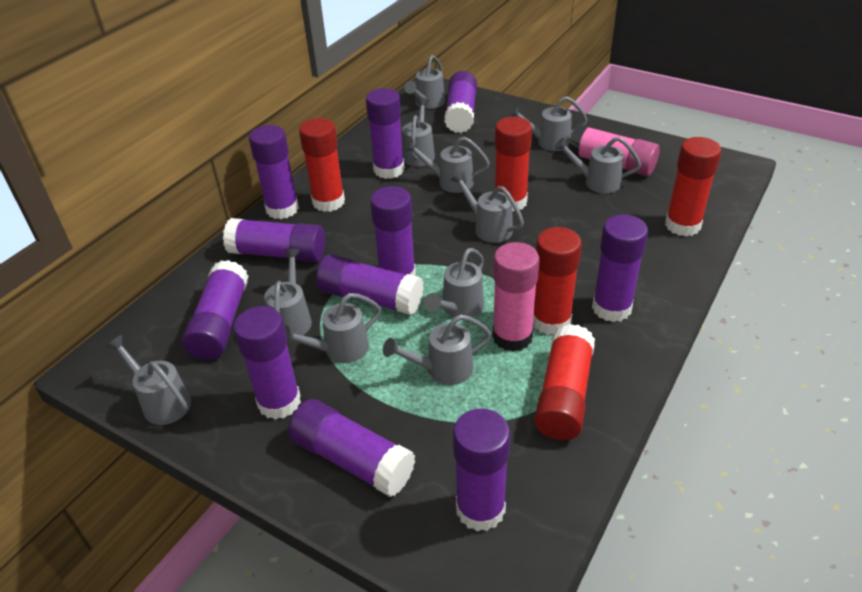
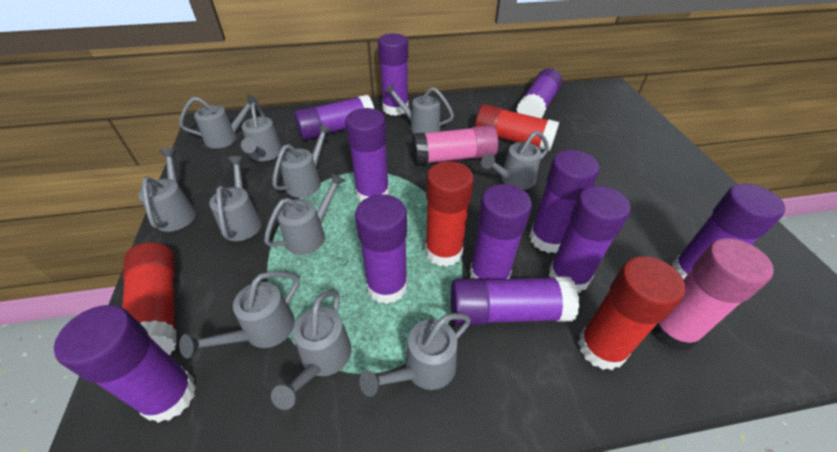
red glue stick: 5 -> 4

